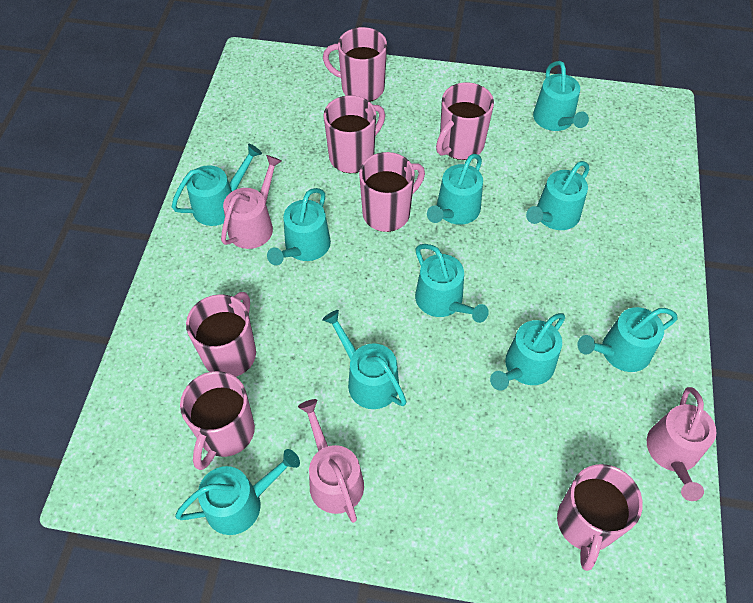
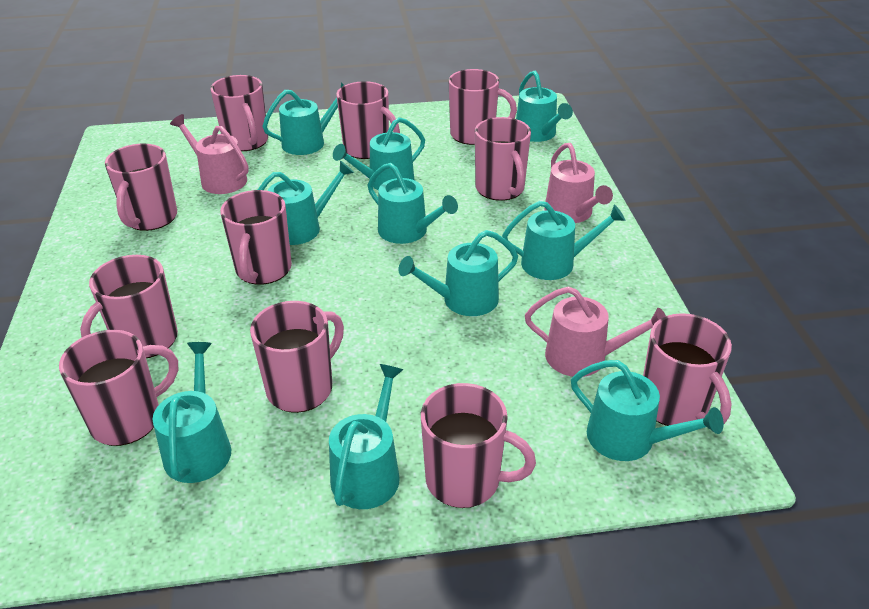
pink mug: 7 -> 11

